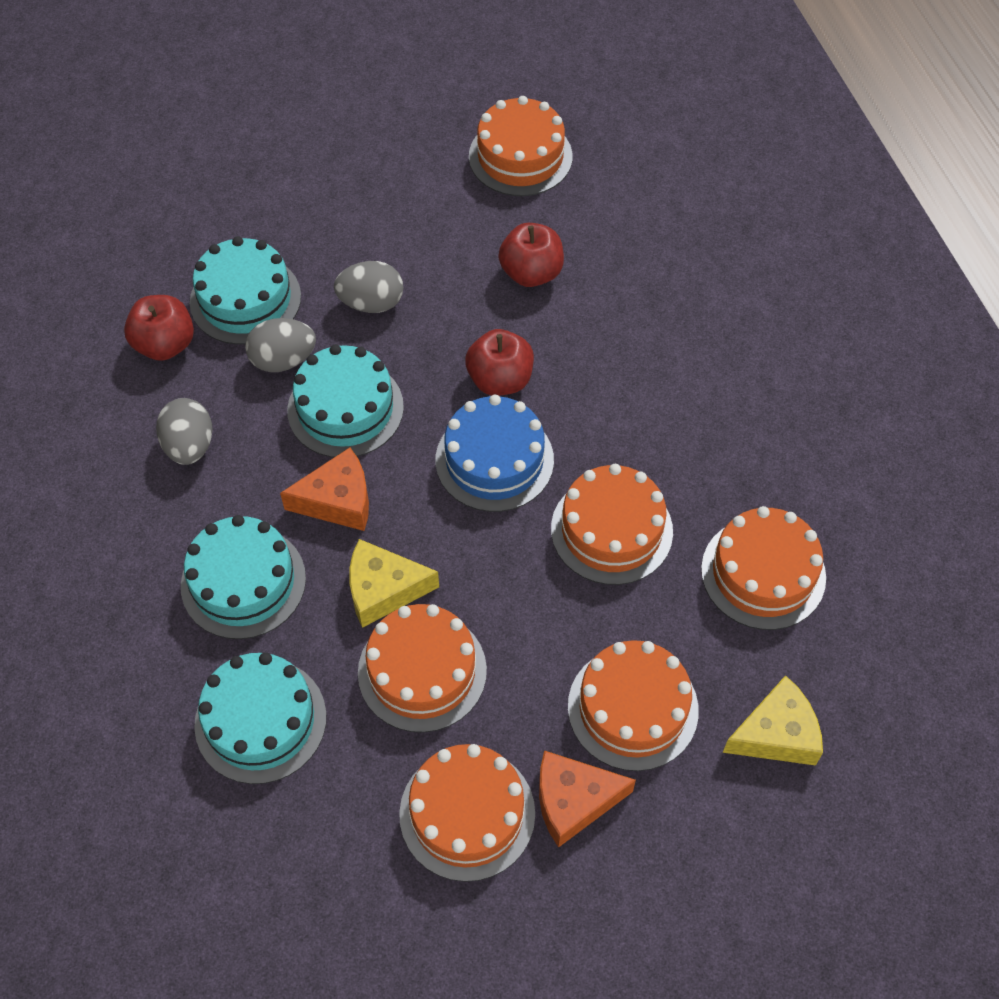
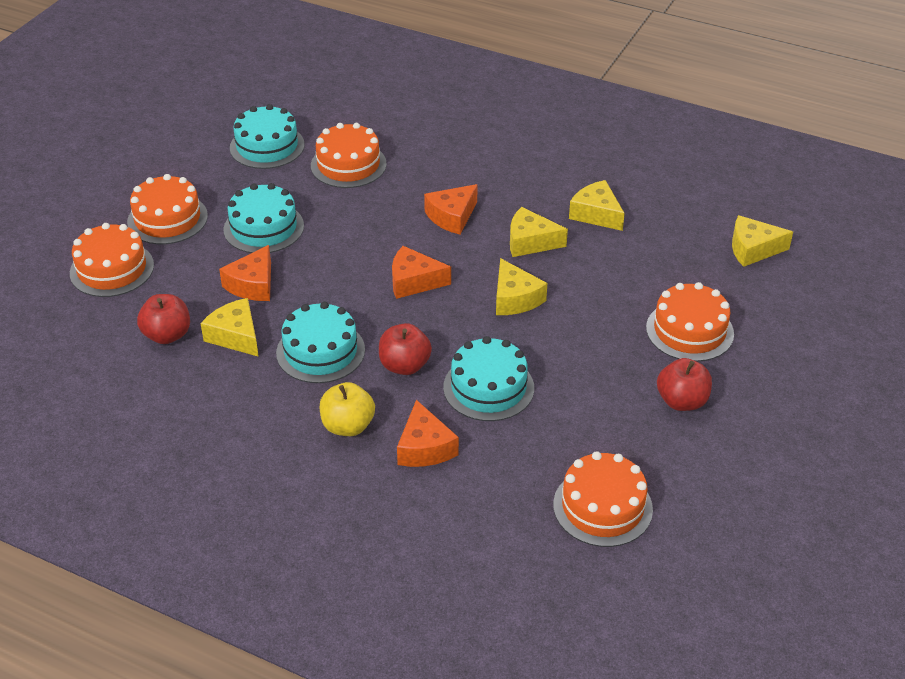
blue cake: 1 -> 0
grey egg: 3 -> 0
orange cake: 6 -> 5
orange cheese: 2 -> 4
yellow apple: 0 -> 1
yellow cheese: 2 -> 5

